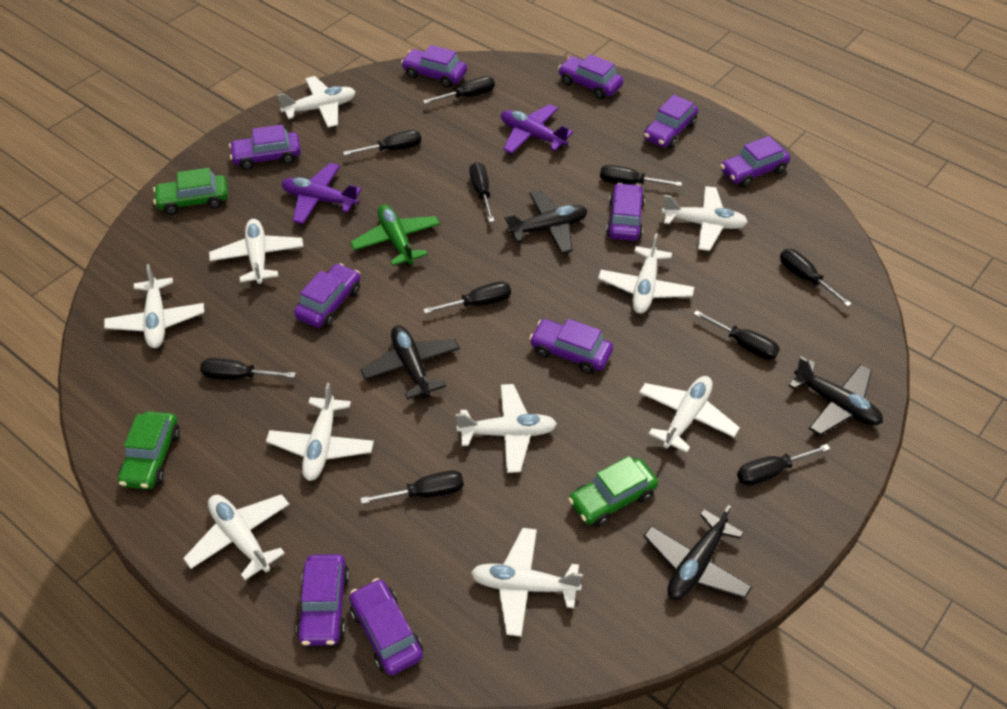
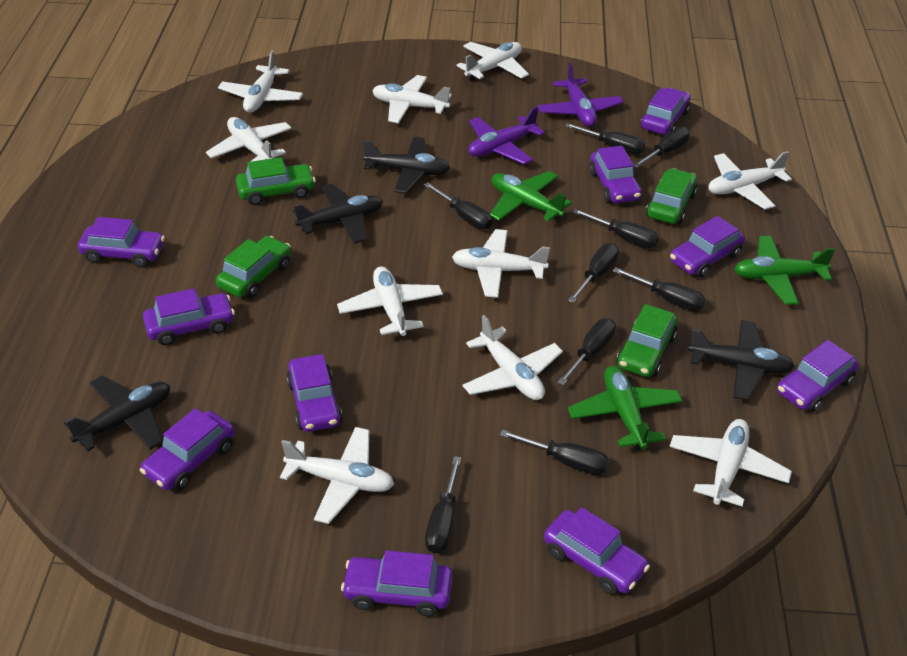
black screwdriver: 10 -> 9
green car: 3 -> 4
green plane: 1 -> 3

